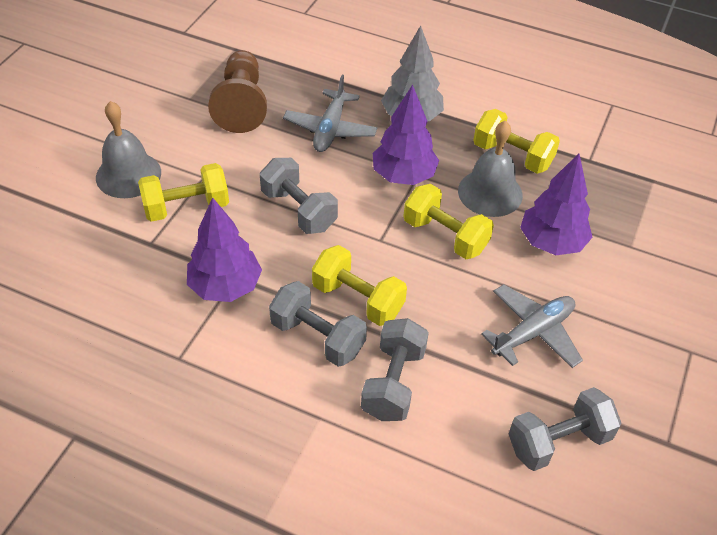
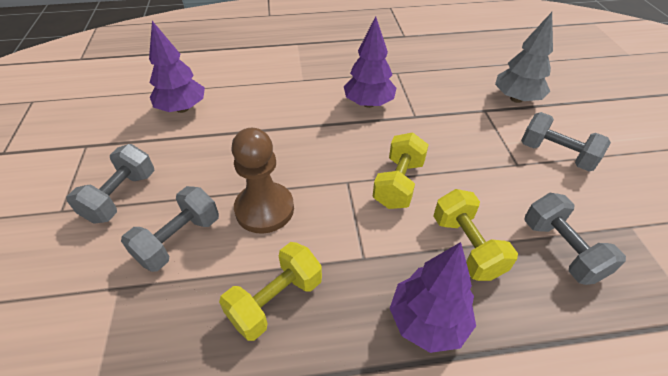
grey bell: 2 -> 0
grey plane: 2 -> 0
yellow dumbbell: 4 -> 3

